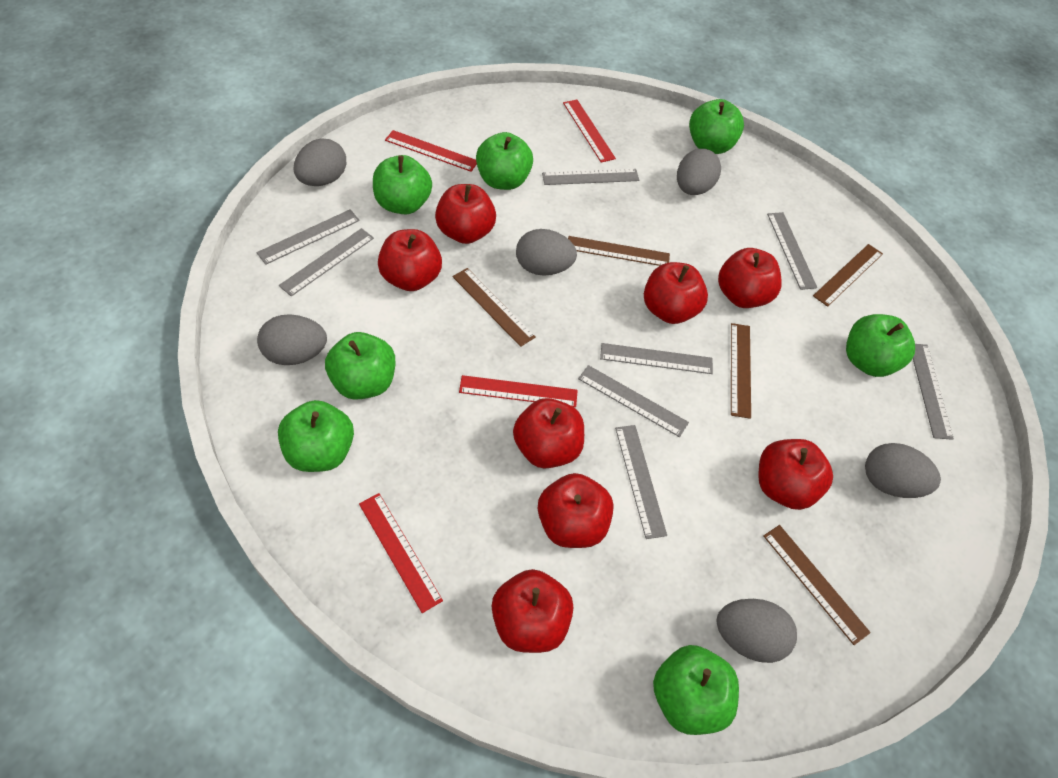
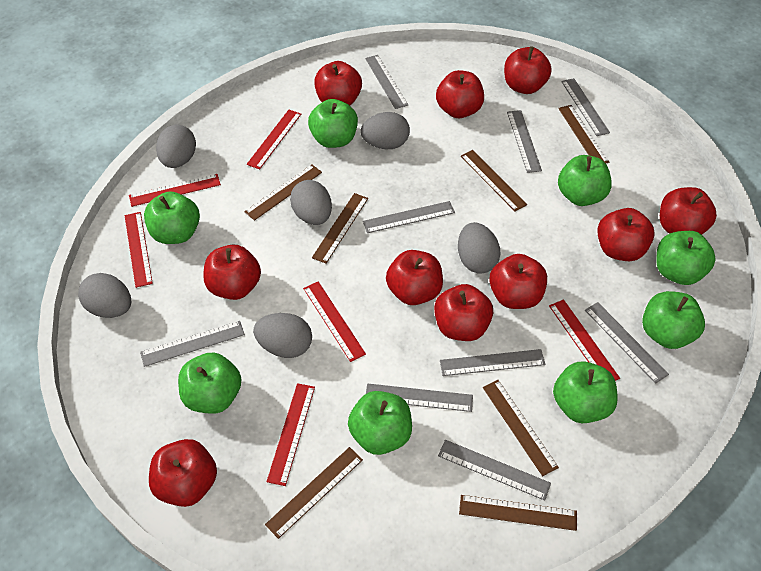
brown ruler: 5 -> 7
green apple: 7 -> 8
grey ruler: 8 -> 9
red apple: 8 -> 10
red ruler: 4 -> 6

